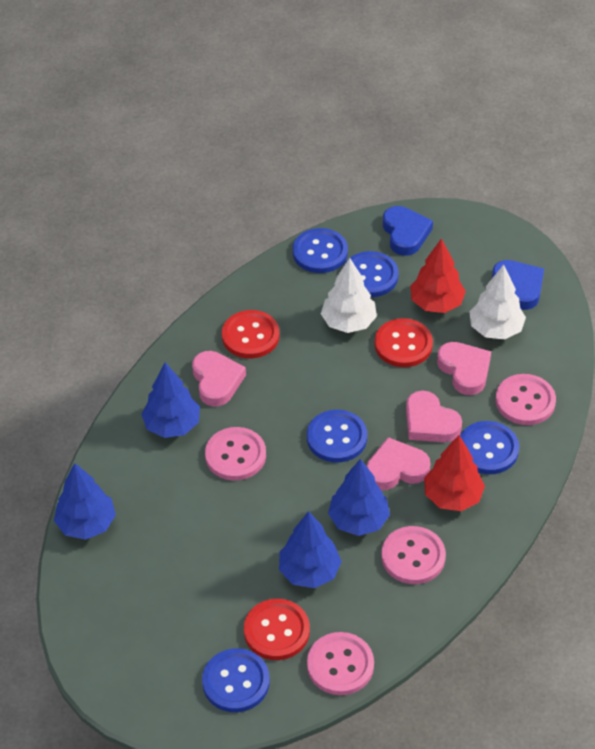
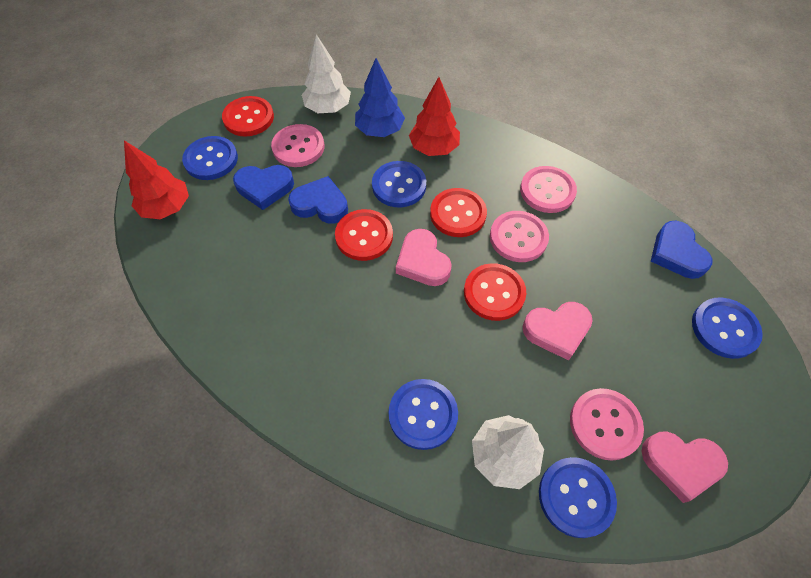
blue heart: 2 -> 3
blue tree: 4 -> 1
pink heart: 4 -> 3
red button: 3 -> 4

